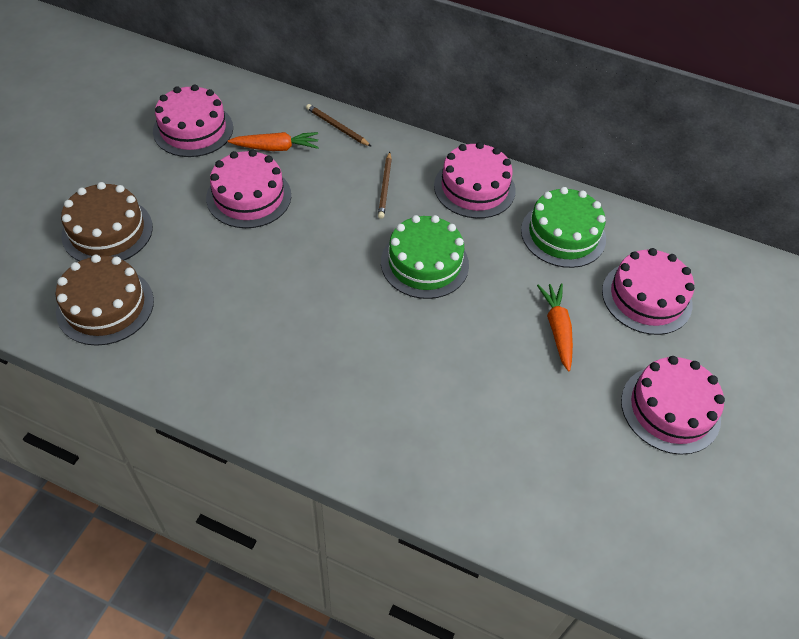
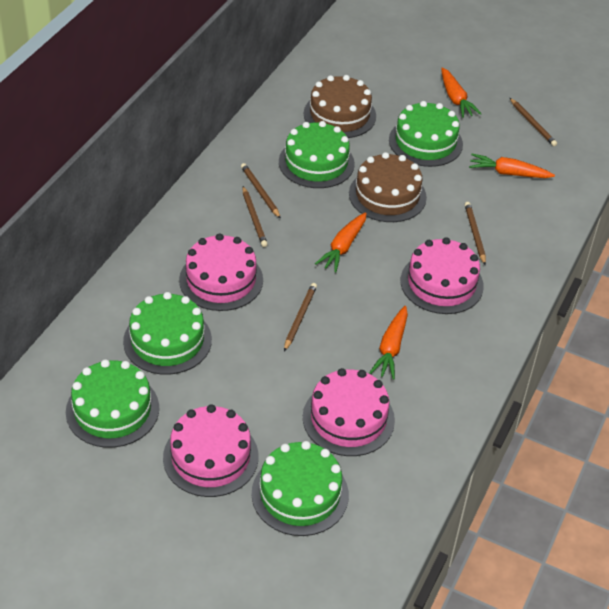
brown pencil: 2 -> 5
green cake: 2 -> 5
orange carrot: 2 -> 4
pink cake: 5 -> 4

